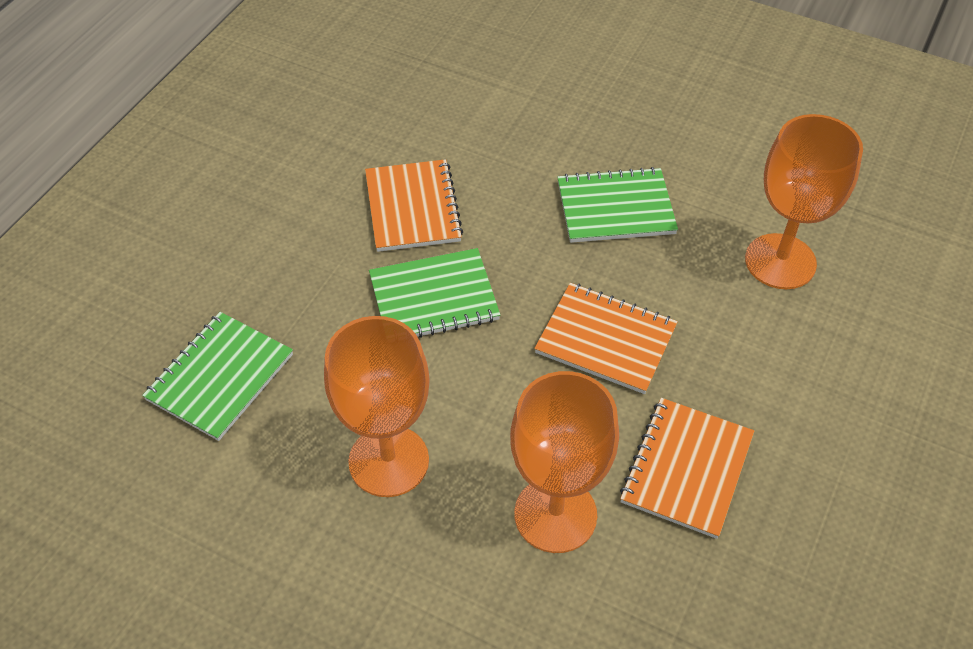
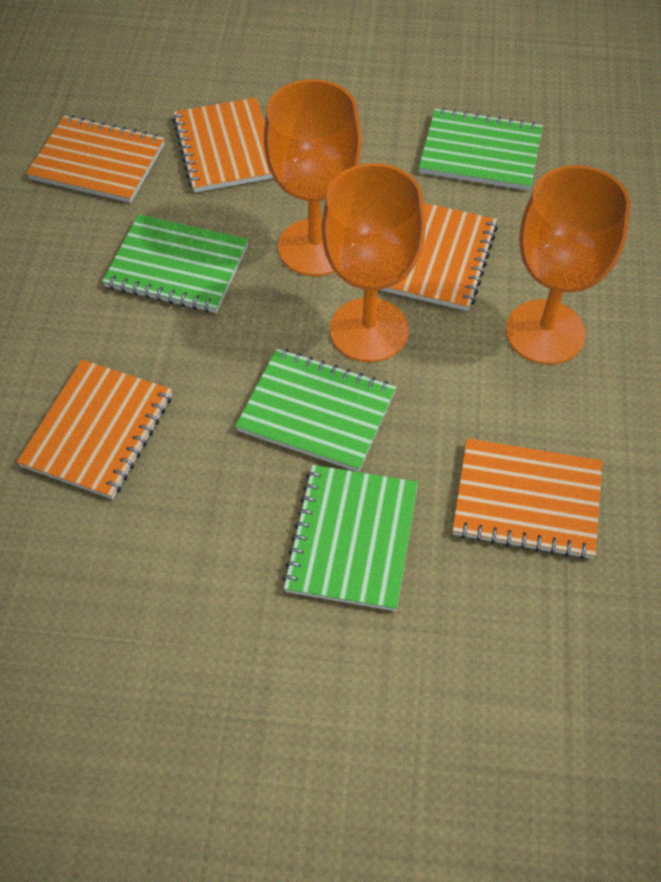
green notebook: 3 -> 4
orange notebook: 3 -> 5

